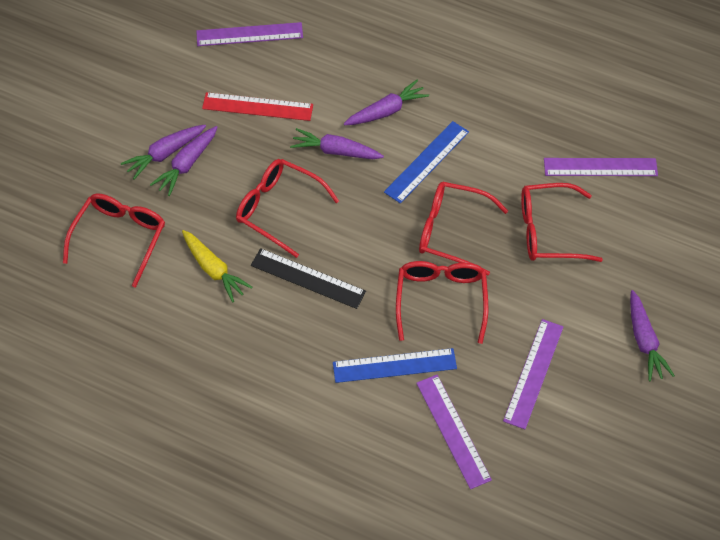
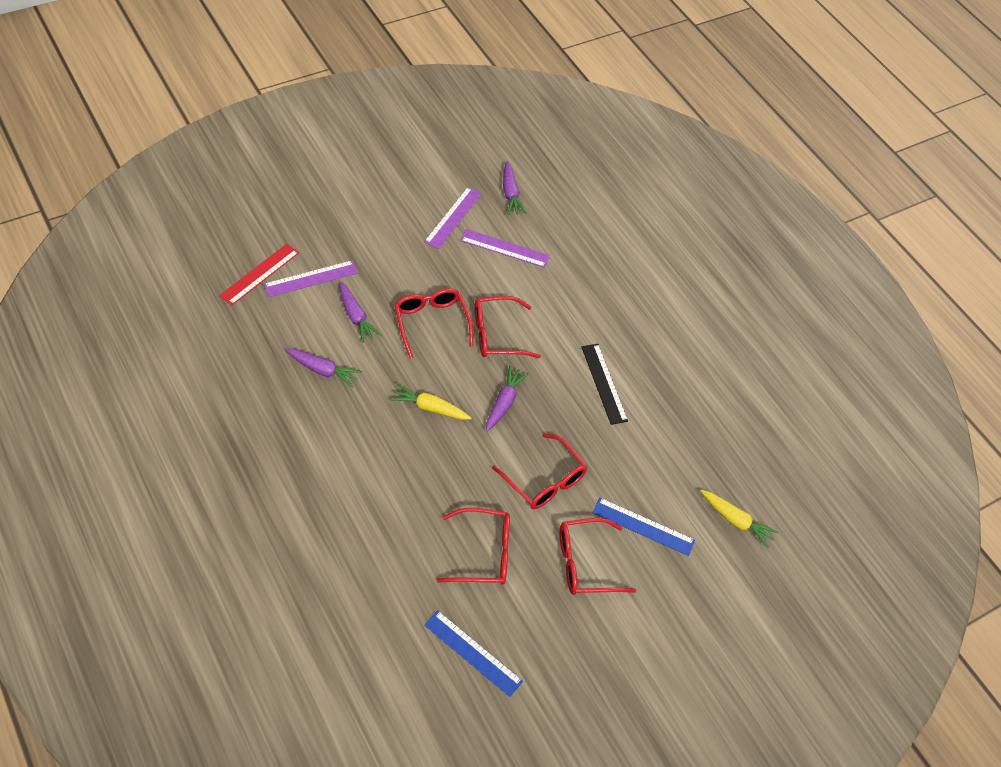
purple carrot: 5 -> 4
purple ruler: 4 -> 3
yellow carrot: 1 -> 2

